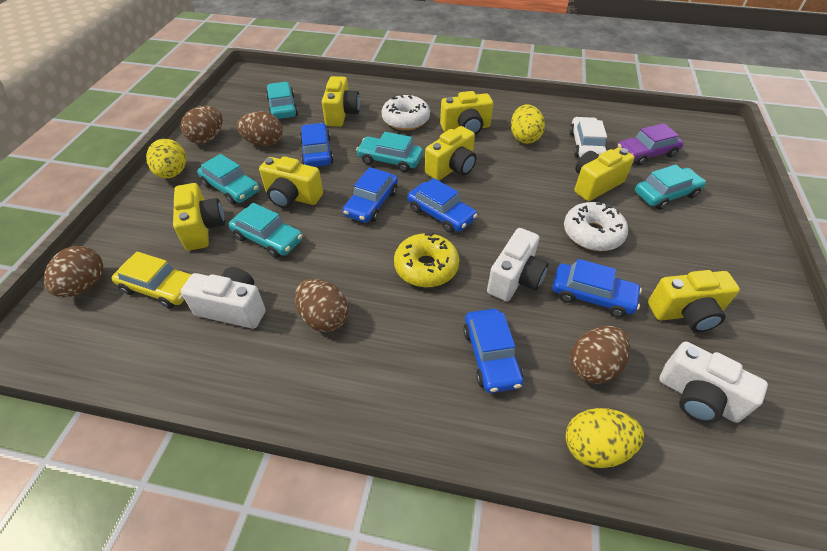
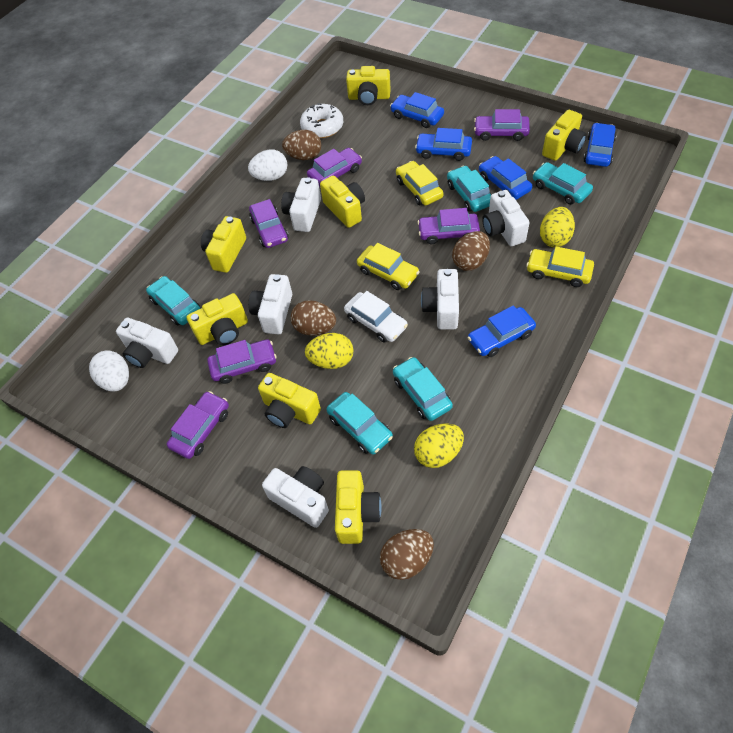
brown egg: 5 -> 4
purple car: 1 -> 6
white camera: 3 -> 6
white donut: 2 -> 1
white egg: 0 -> 2
yellow car: 1 -> 3
yellow donut: 1 -> 0

